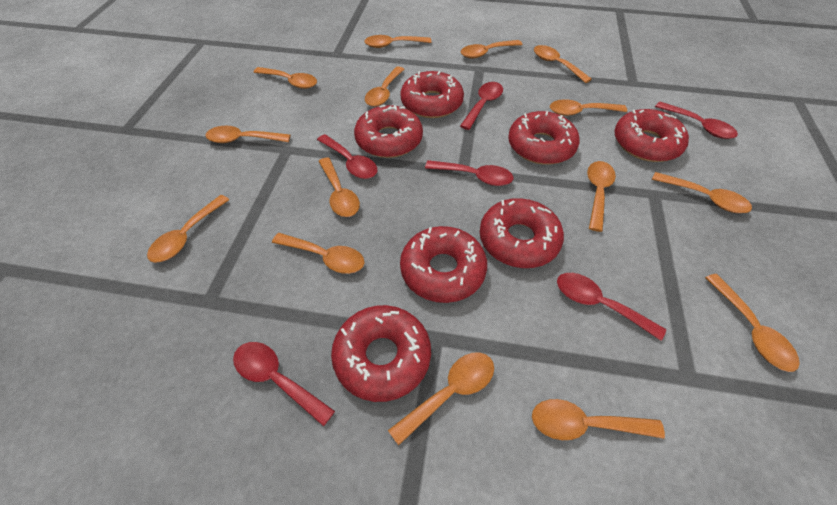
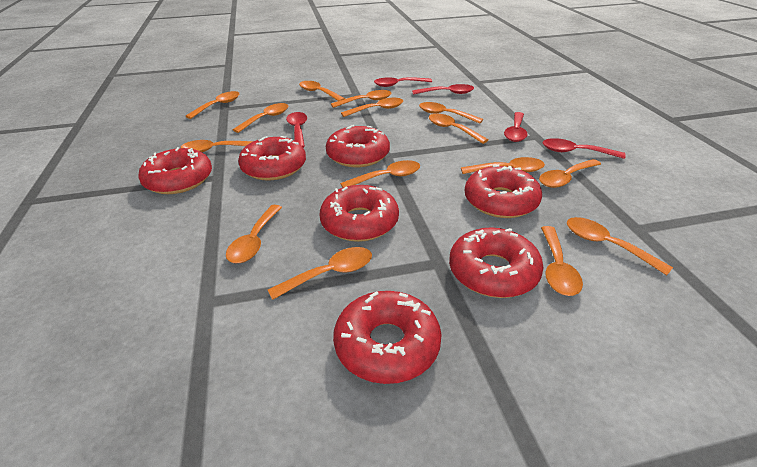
red spoon: 6 -> 5

